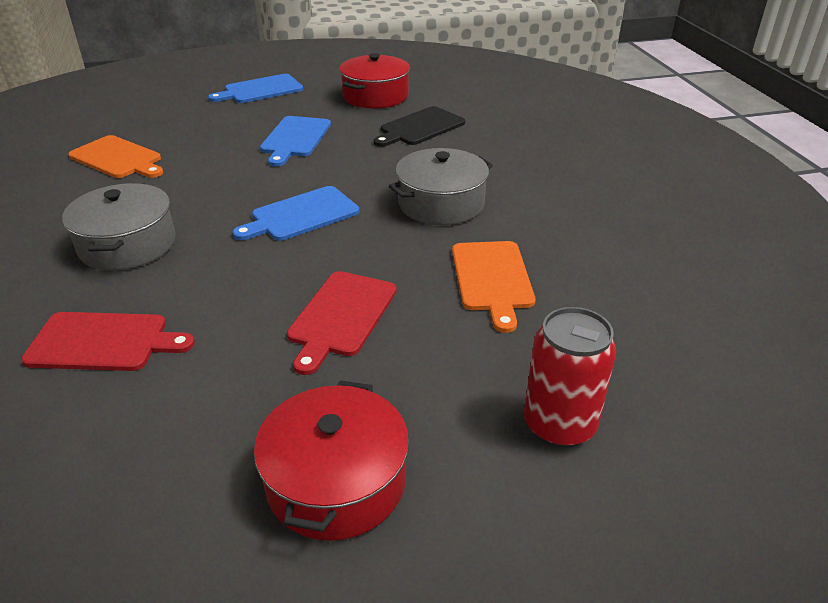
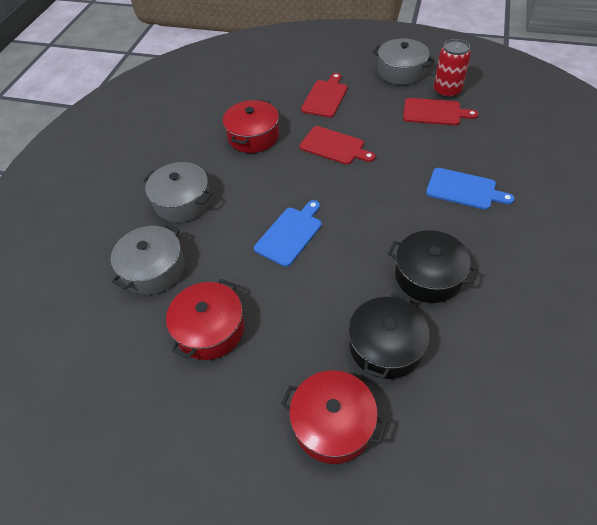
black cutting board: 1 -> 0
black pot: 0 -> 2
blue cutting board: 3 -> 2
grey pot: 2 -> 3
orange cutting board: 2 -> 0
red cutting board: 2 -> 3
red pot: 2 -> 3

